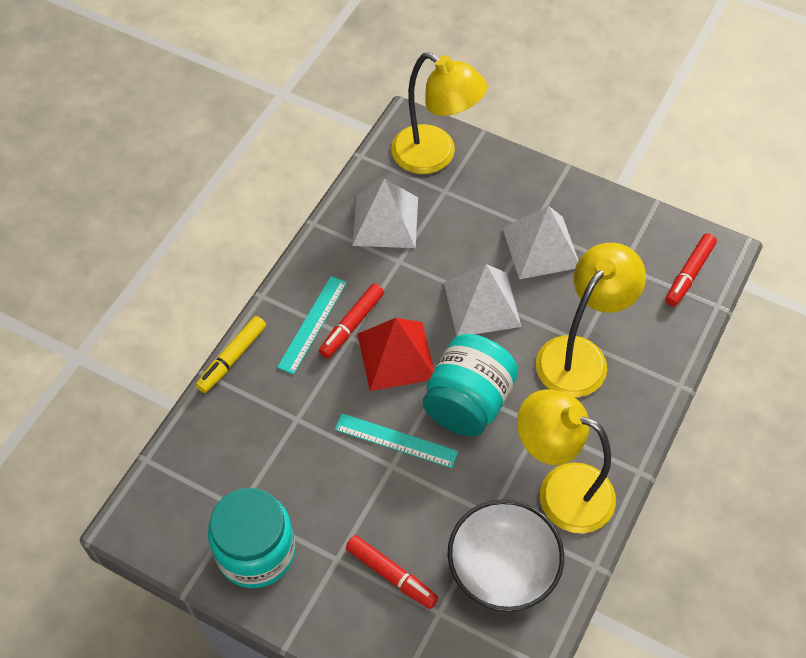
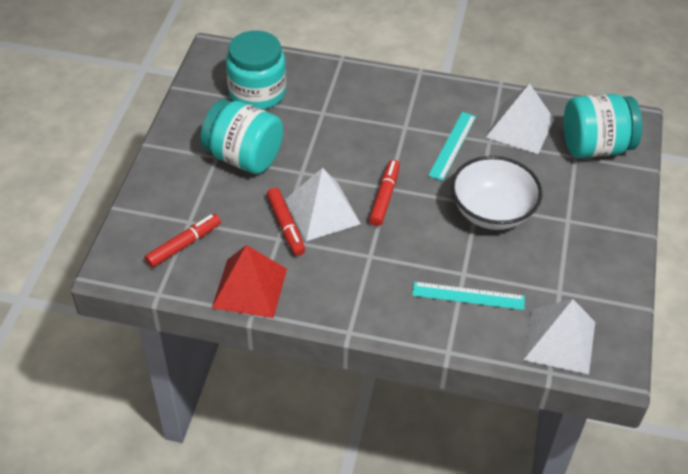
turquoise jar: 2 -> 3
yellow lamp: 3 -> 0
yellow marker: 1 -> 0

